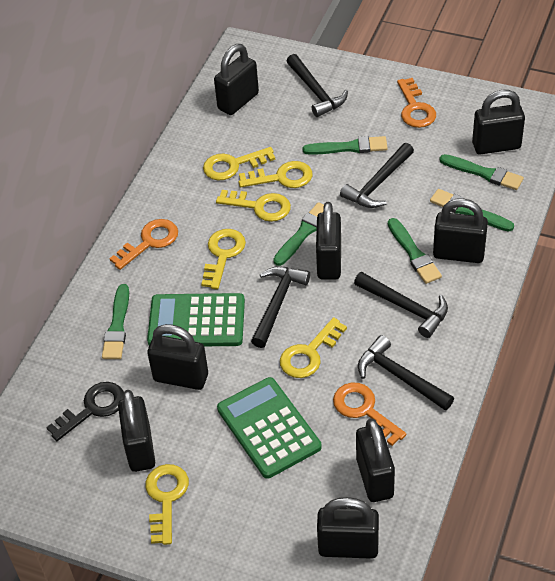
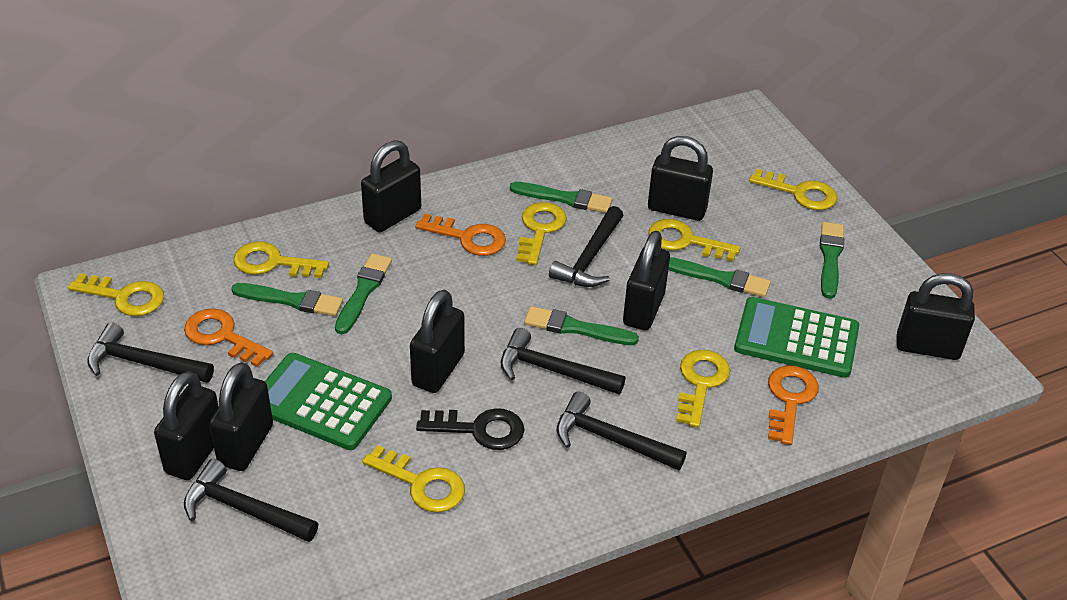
black padlock: 8 -> 7
yellow key: 6 -> 7

